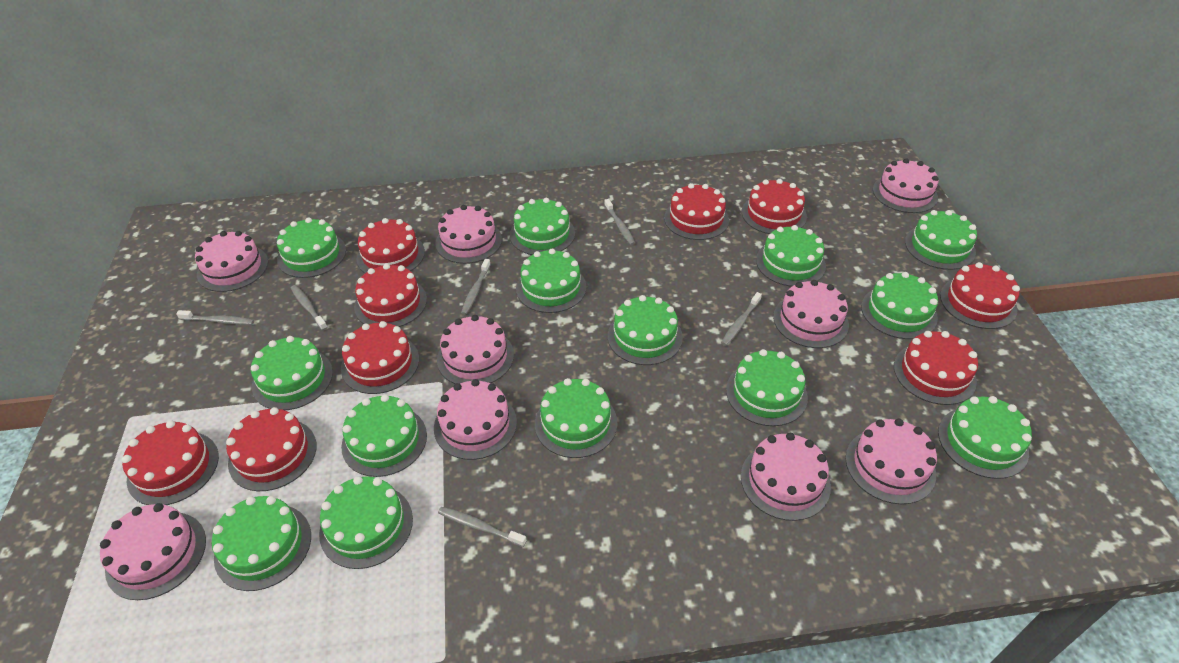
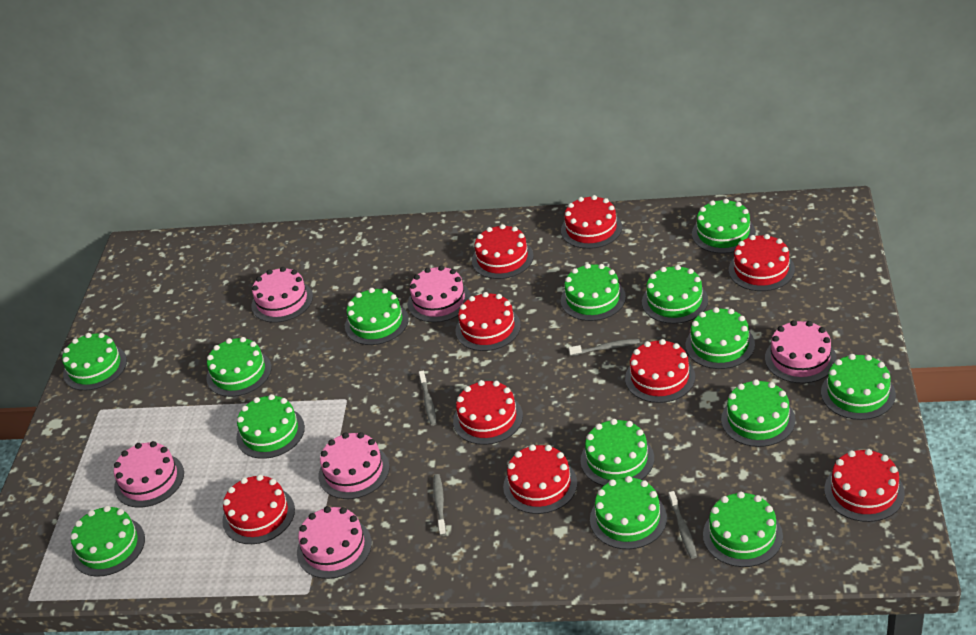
grey toothbrush: 6 -> 4
pink cake: 9 -> 6

